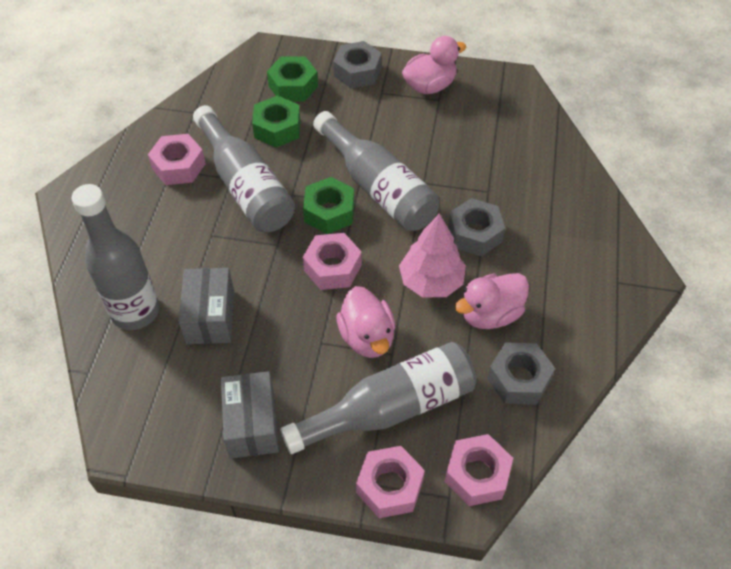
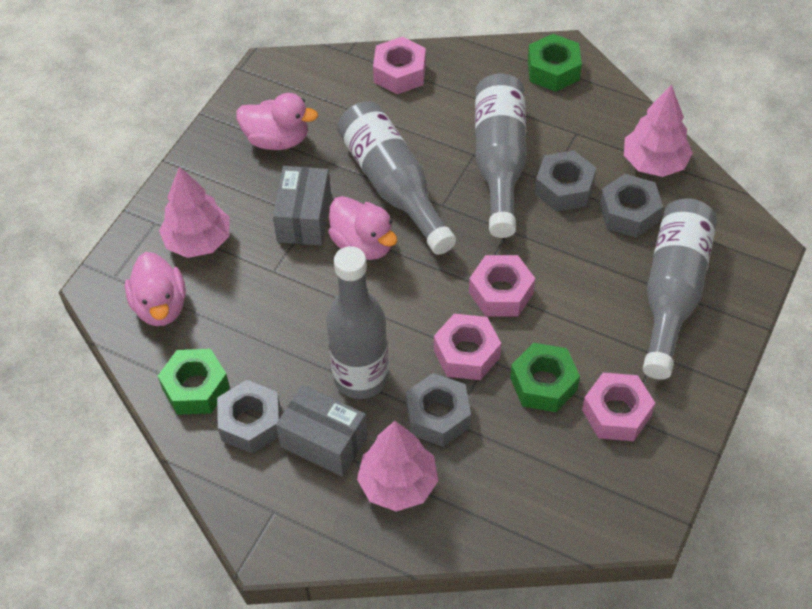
grey nut: 3 -> 4
pink tree: 1 -> 3

